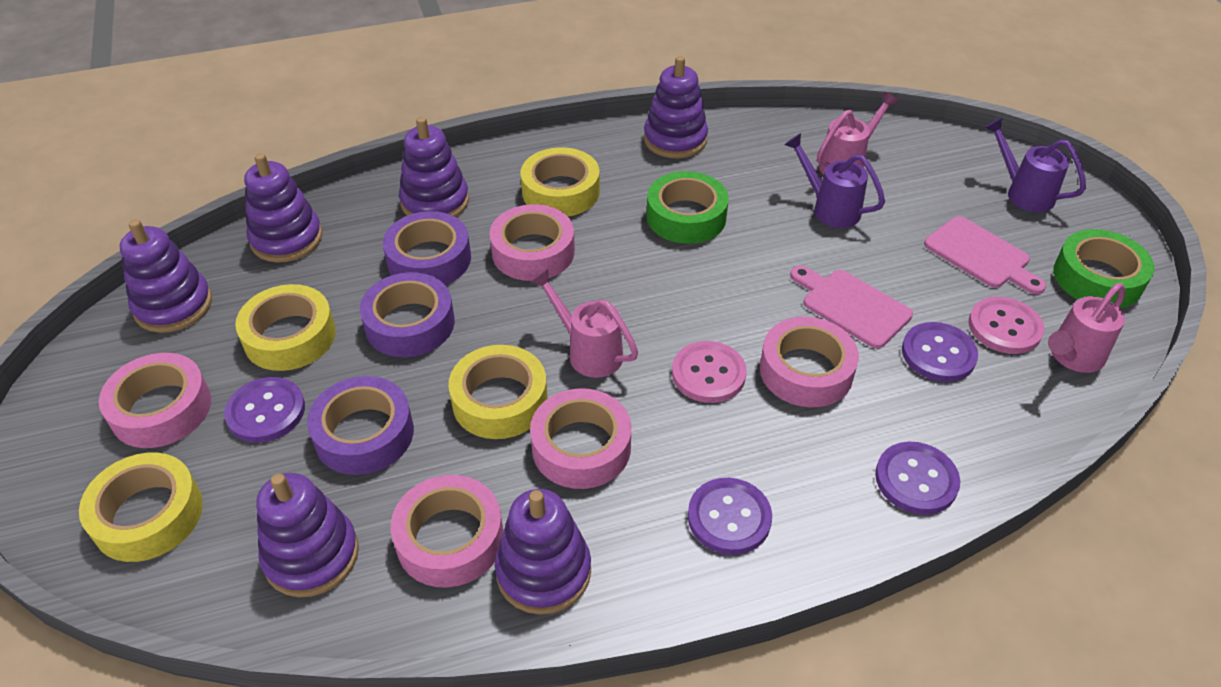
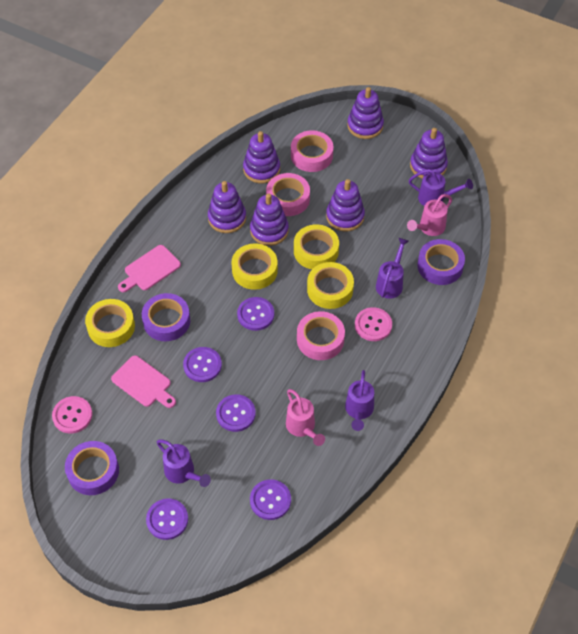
green tape: 2 -> 0
pink tape: 5 -> 3
pink watering can: 3 -> 2
purple button: 4 -> 5
purple watering can: 2 -> 4

